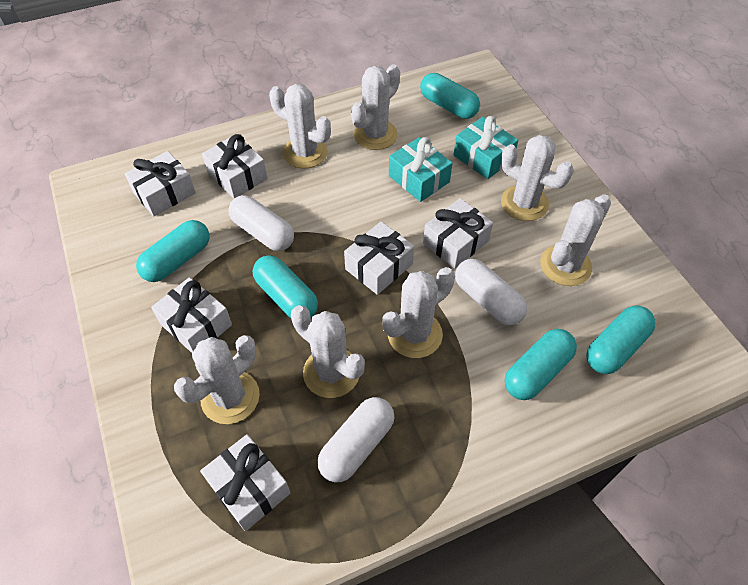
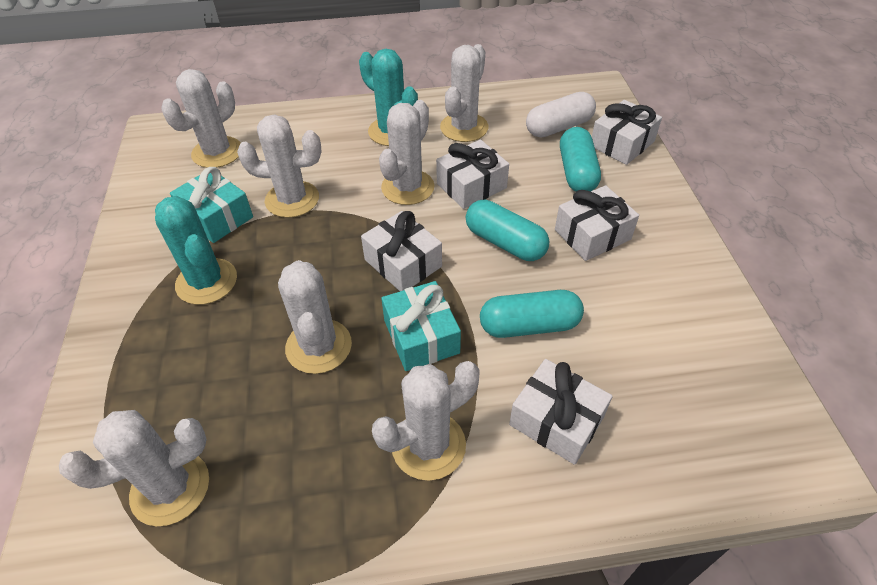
turquoise cactus: 0 -> 2
turquoise capsule: 5 -> 3
white capsule: 3 -> 1
white gift: 6 -> 5

